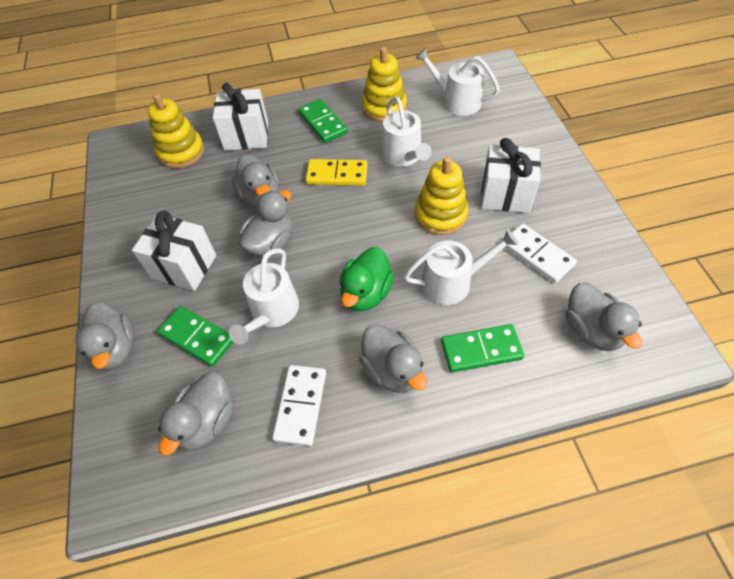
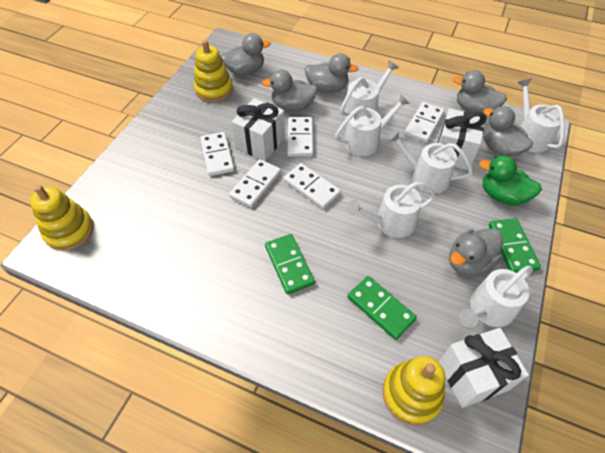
white domino: 2 -> 5
white watering can: 4 -> 6
yellow domino: 1 -> 0

